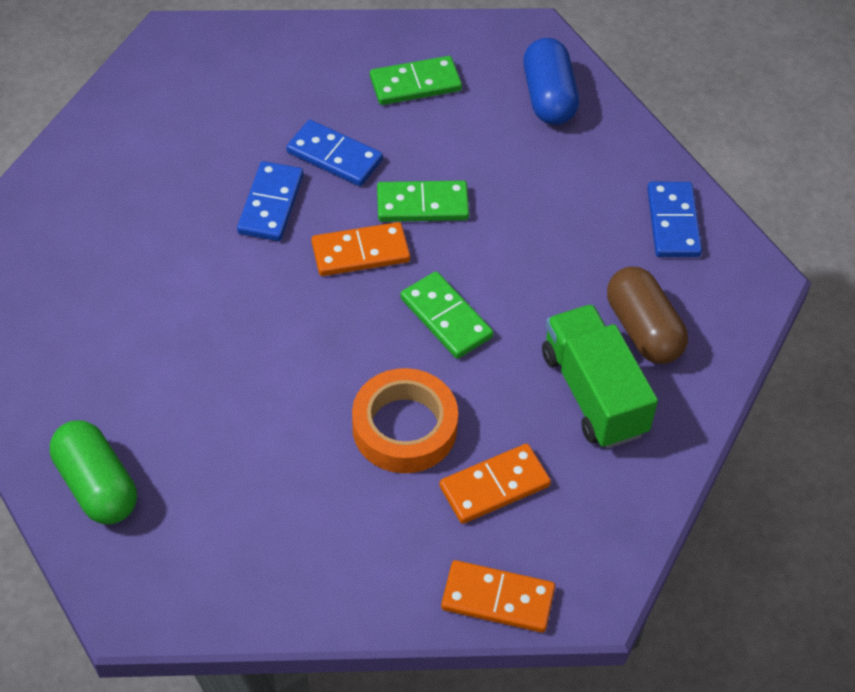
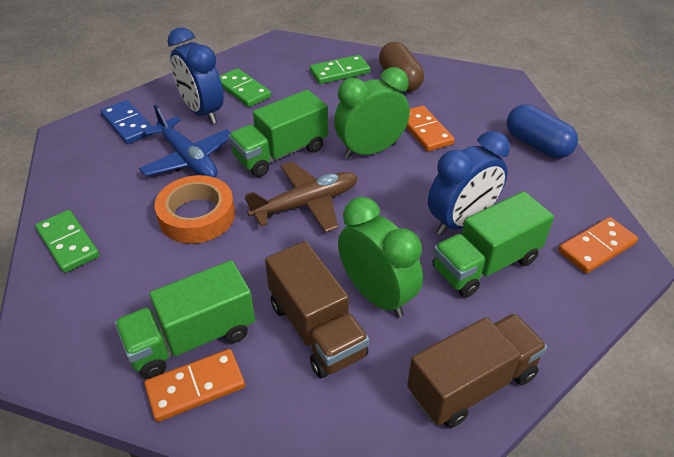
blue clock: 0 -> 2
blue domino: 3 -> 1
blue plane: 0 -> 1
brown plane: 0 -> 1
brown truck: 0 -> 2
green capsule: 1 -> 0
green clock: 0 -> 2
green truck: 1 -> 3

